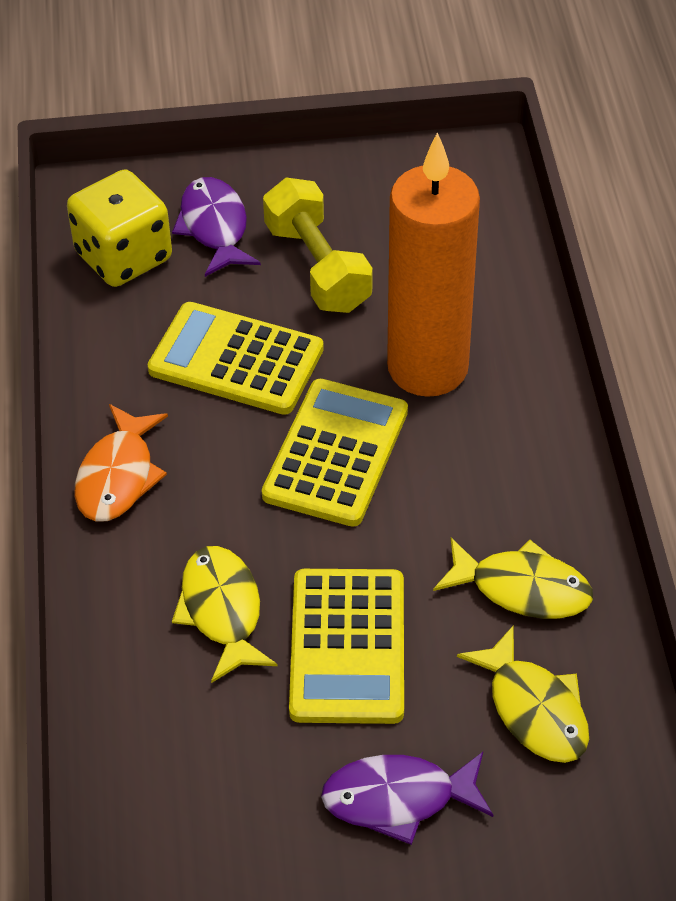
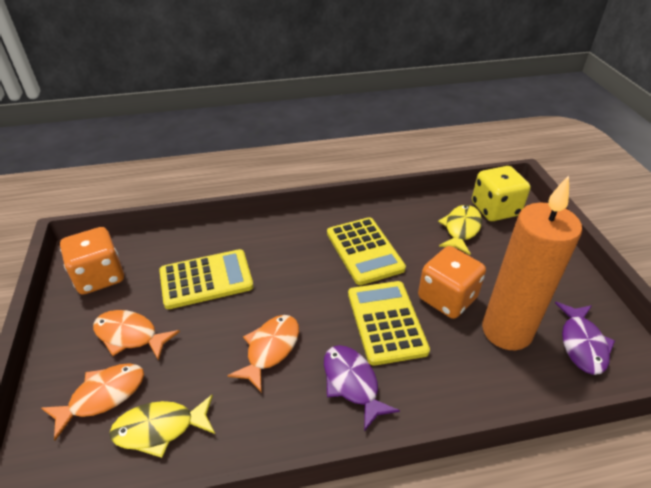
orange dice: 0 -> 2
orange fish: 1 -> 3
yellow dumbbell: 1 -> 0
yellow fish: 3 -> 2

